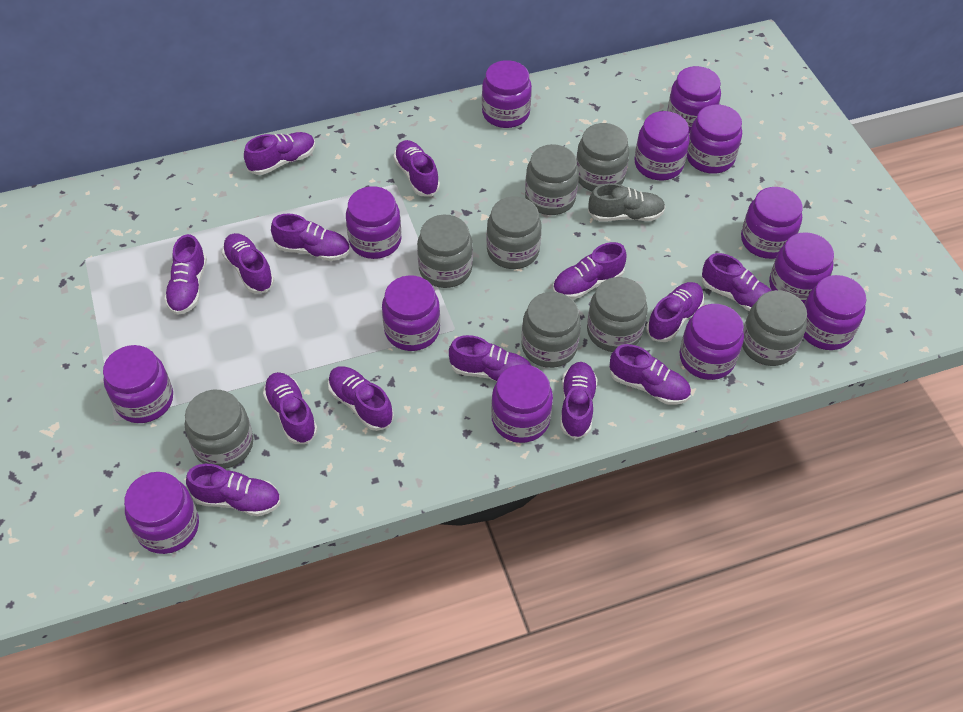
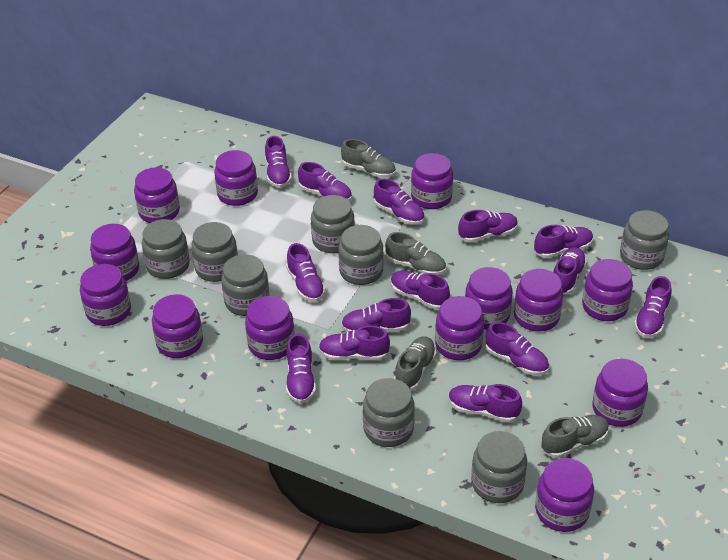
grey shoe: 1 -> 4

